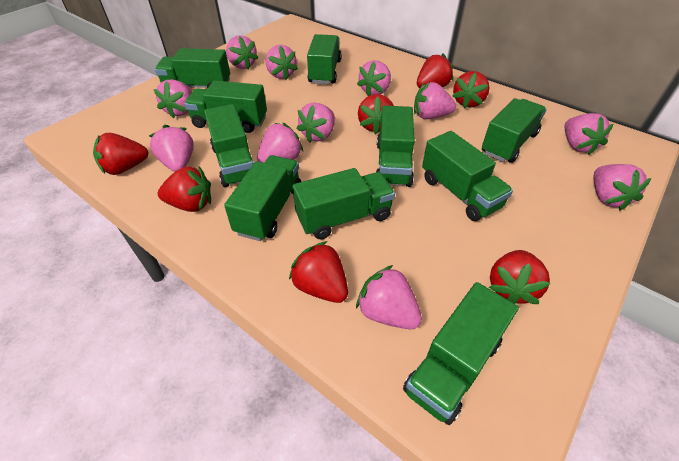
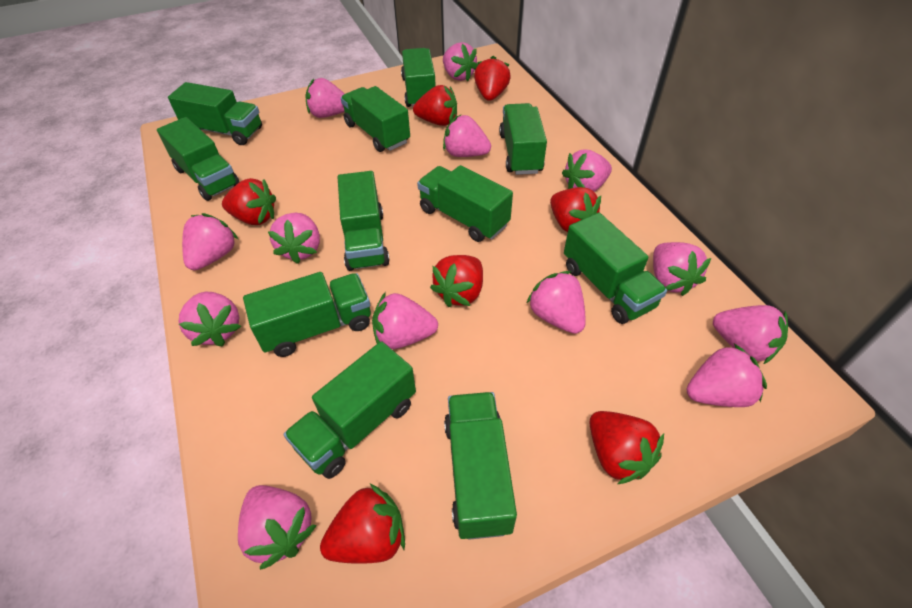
green truck: 10 -> 11
pink strawberry: 11 -> 13

